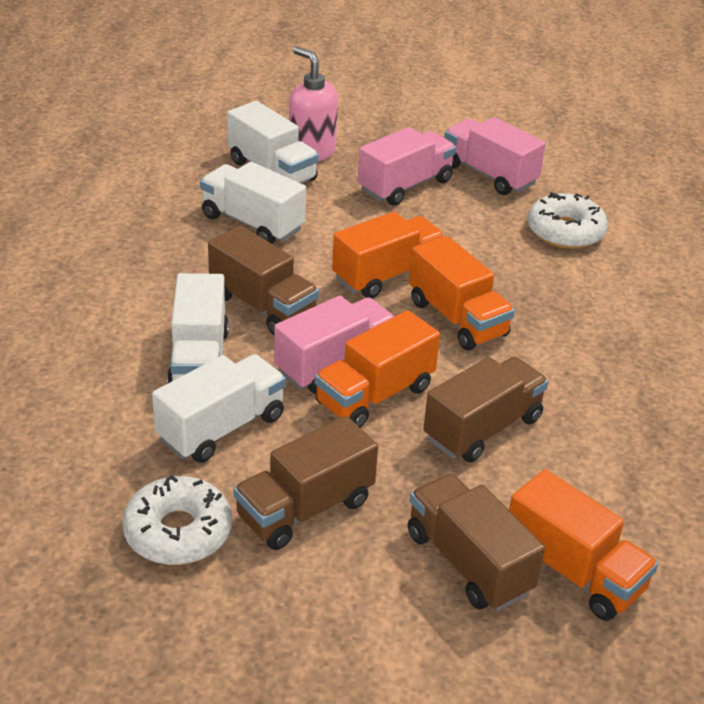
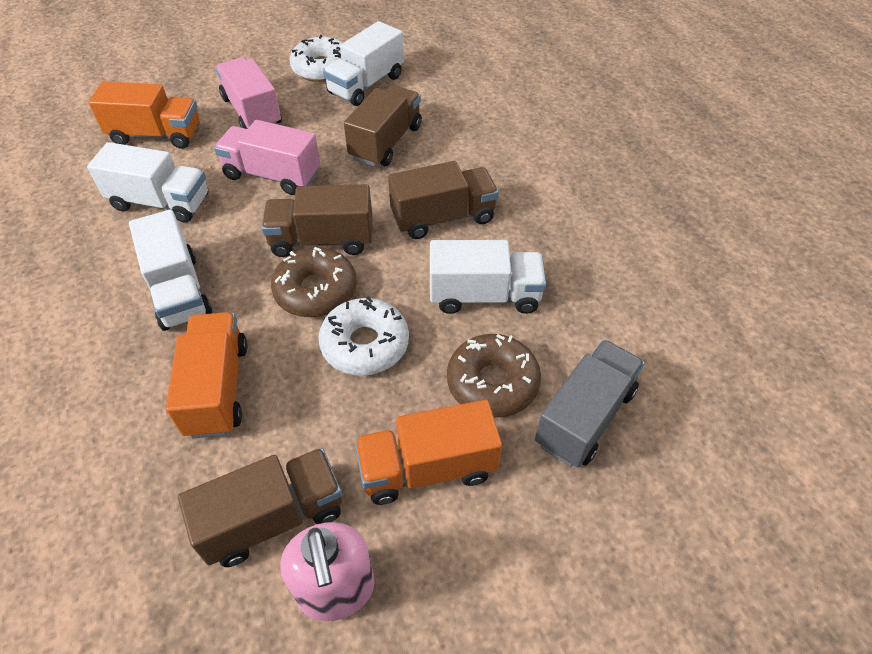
brown donut: 0 -> 2
grey truck: 0 -> 1
orange truck: 4 -> 3
pink truck: 3 -> 2

